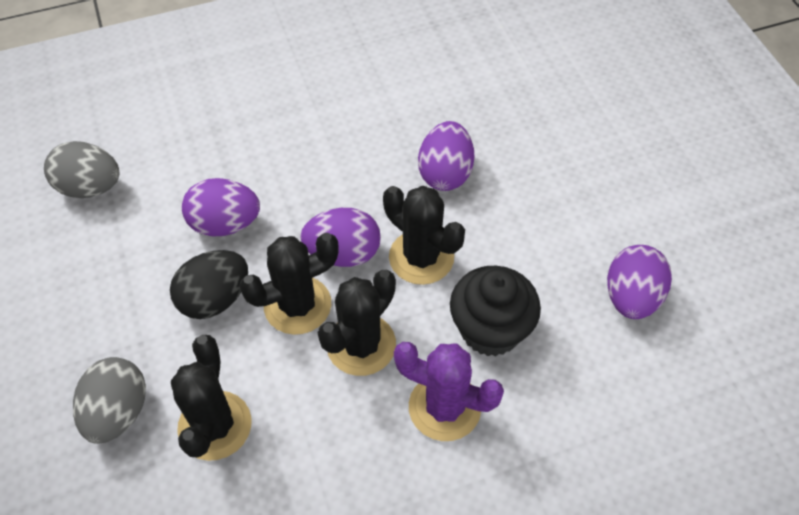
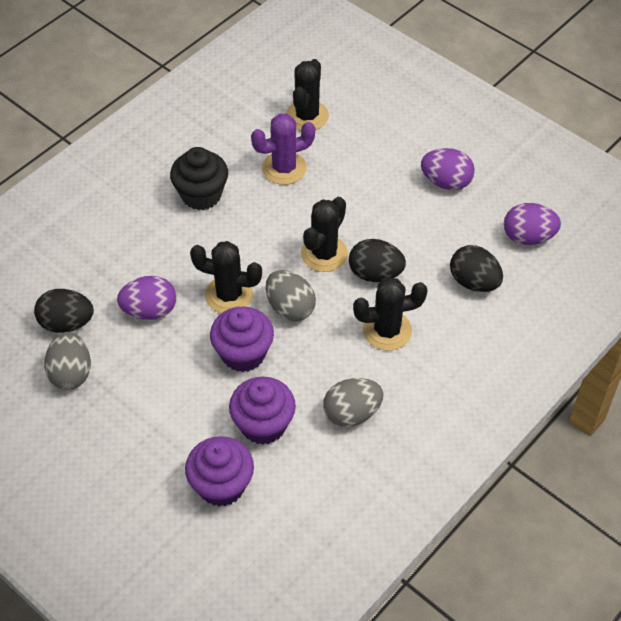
black egg: 1 -> 3
grey egg: 2 -> 3
purple cupcake: 0 -> 3
purple egg: 4 -> 3

